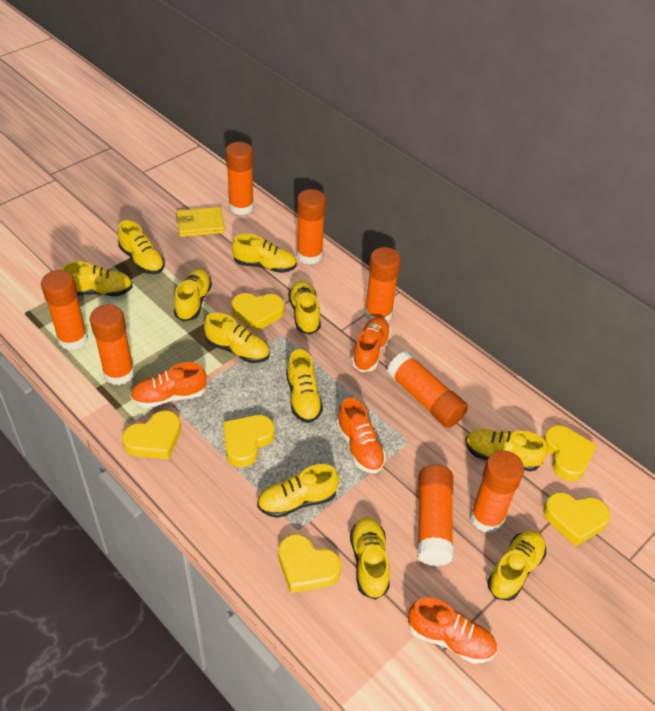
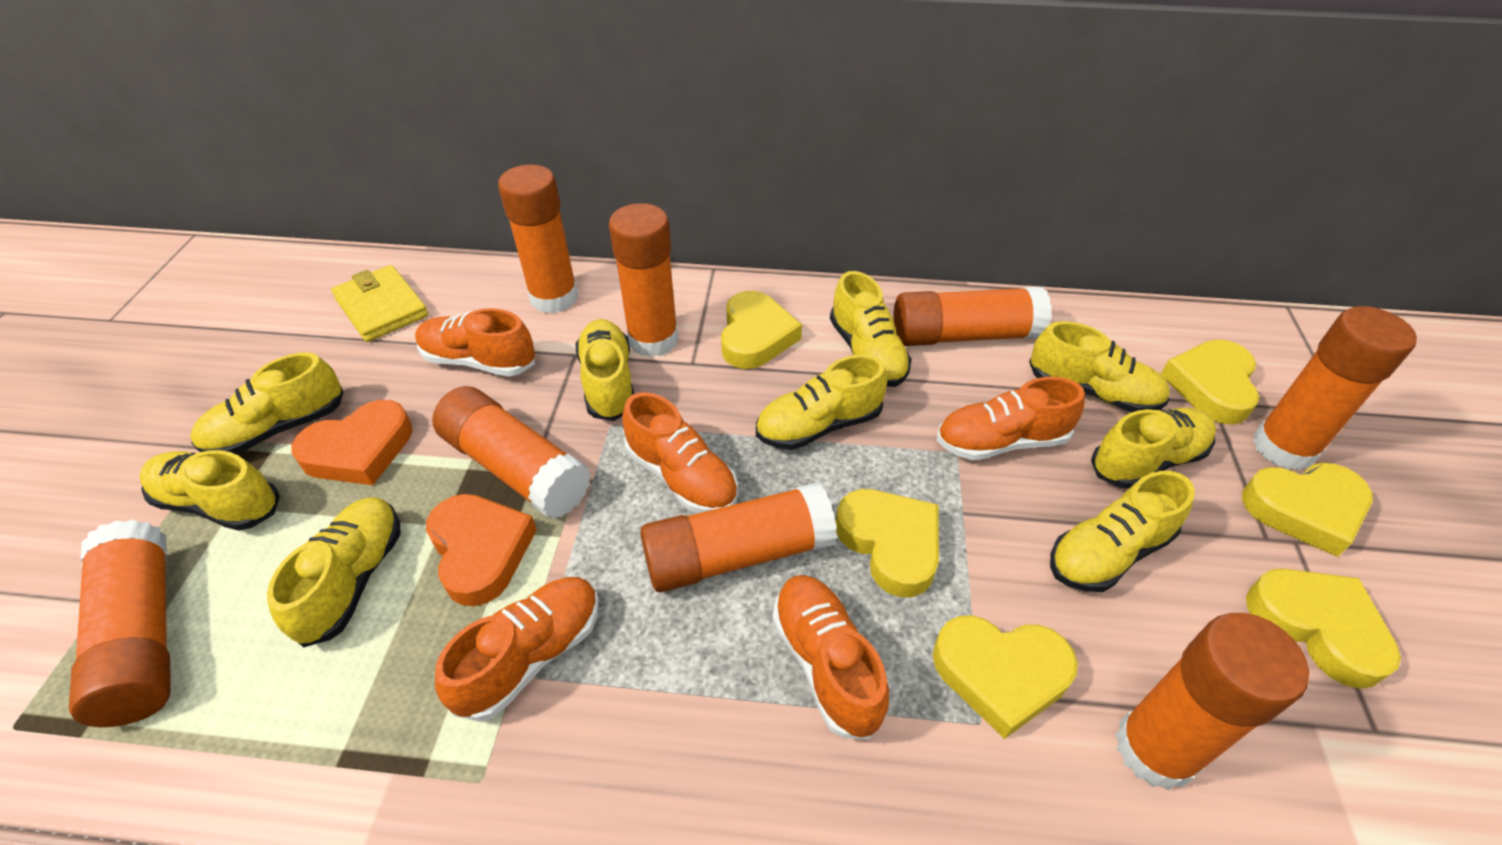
orange heart: 0 -> 2
orange shoe: 4 -> 5
yellow shoe: 11 -> 9

